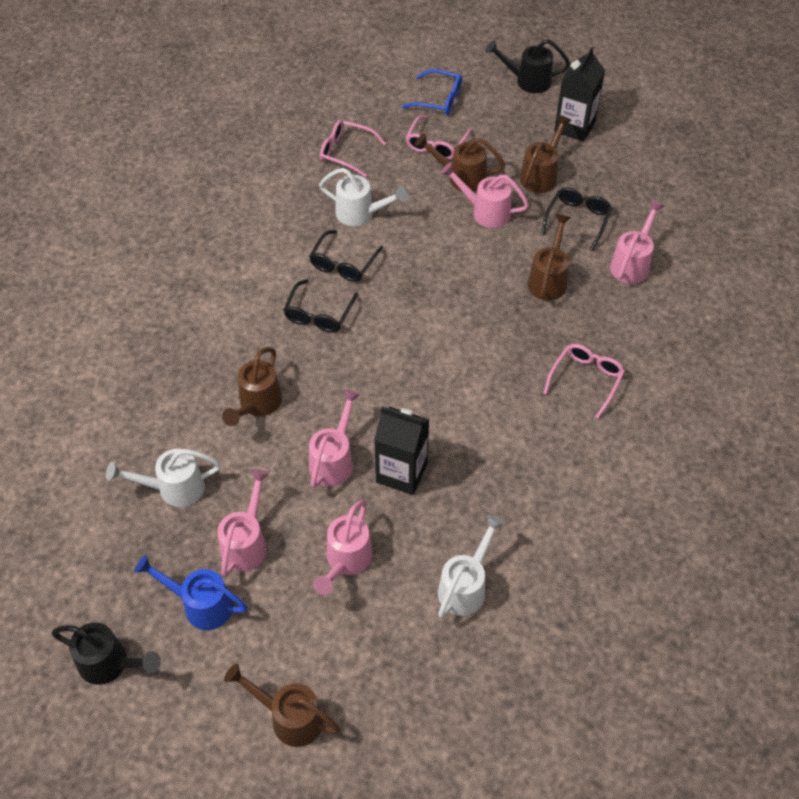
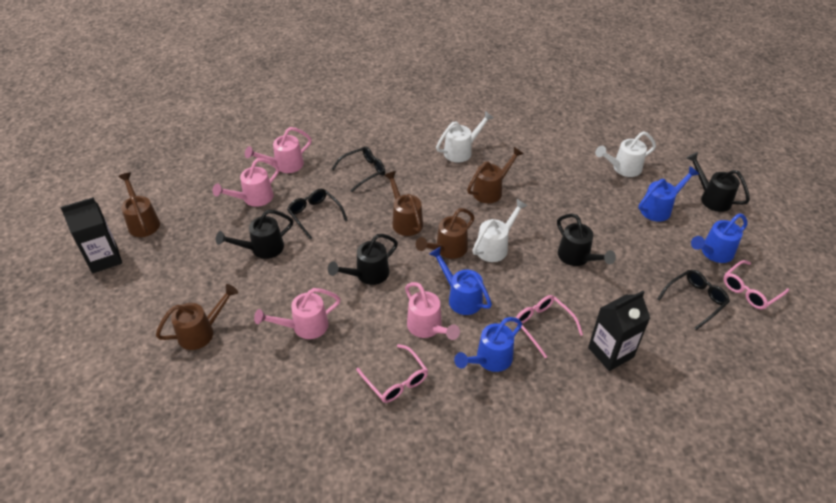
black watering can: 2 -> 4
blue glasses: 1 -> 0
blue watering can: 1 -> 4
pink watering can: 5 -> 4

